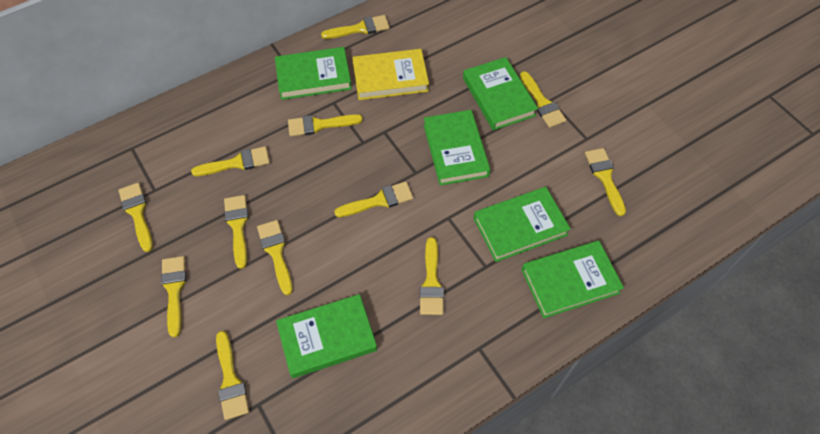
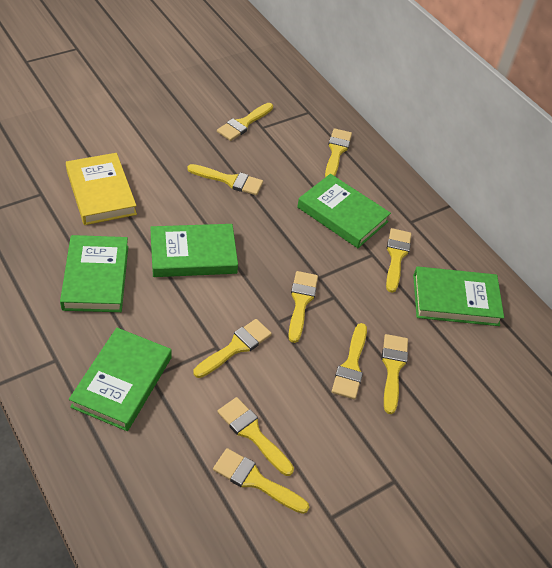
green book: 6 -> 5
yellow brush: 12 -> 10

